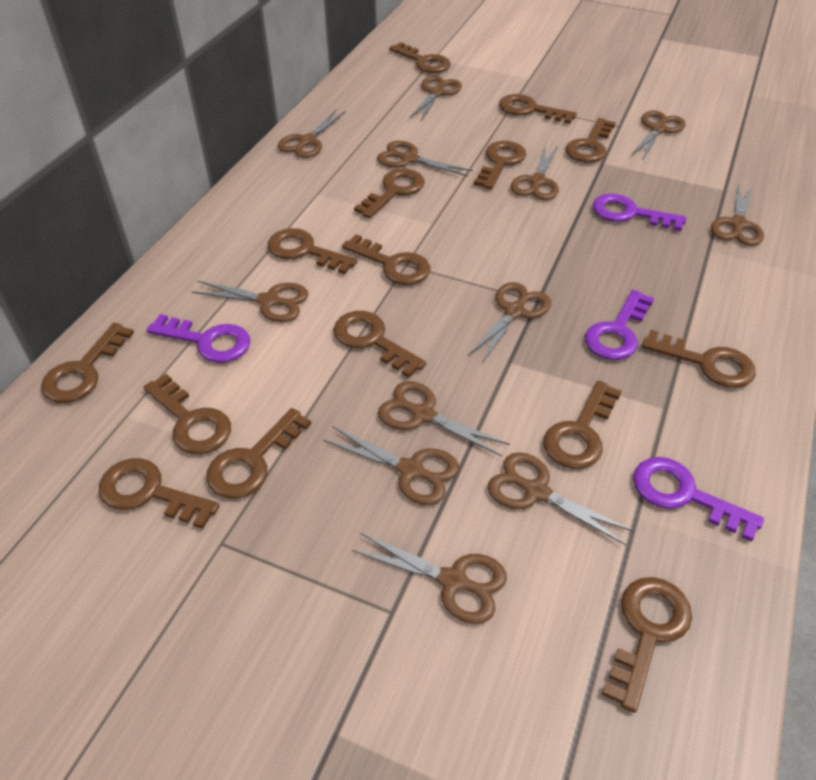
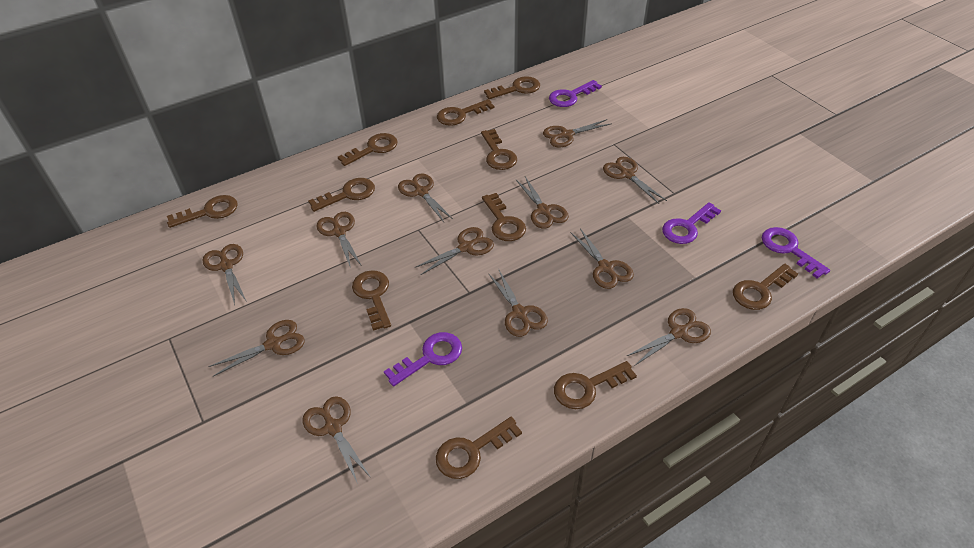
brown key: 15 -> 11

